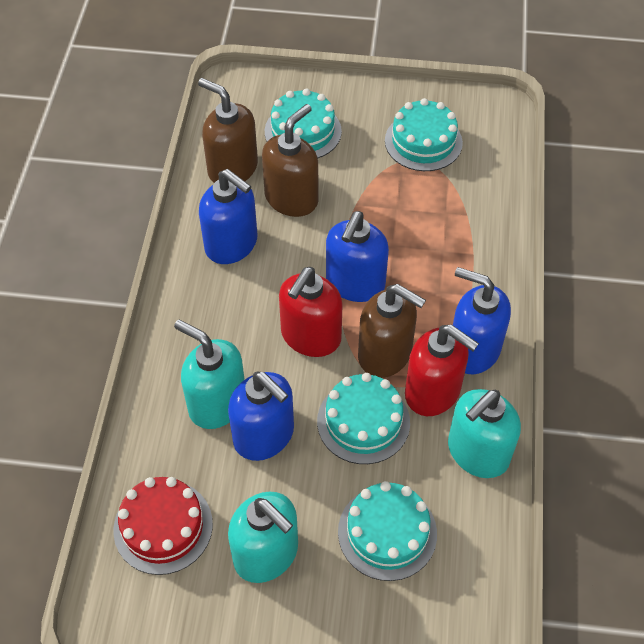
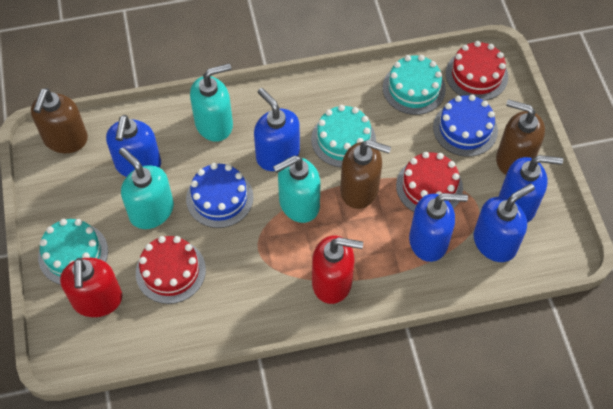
blue cake: 0 -> 2
blue soap dispenser: 4 -> 5
red cake: 1 -> 3
turquoise cake: 4 -> 3

